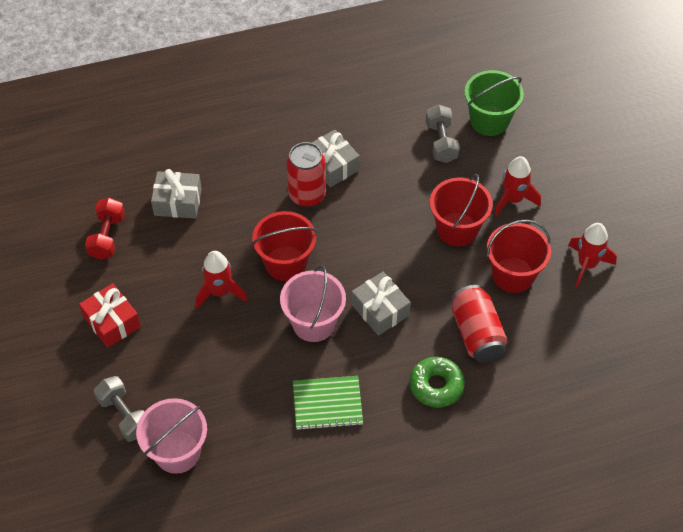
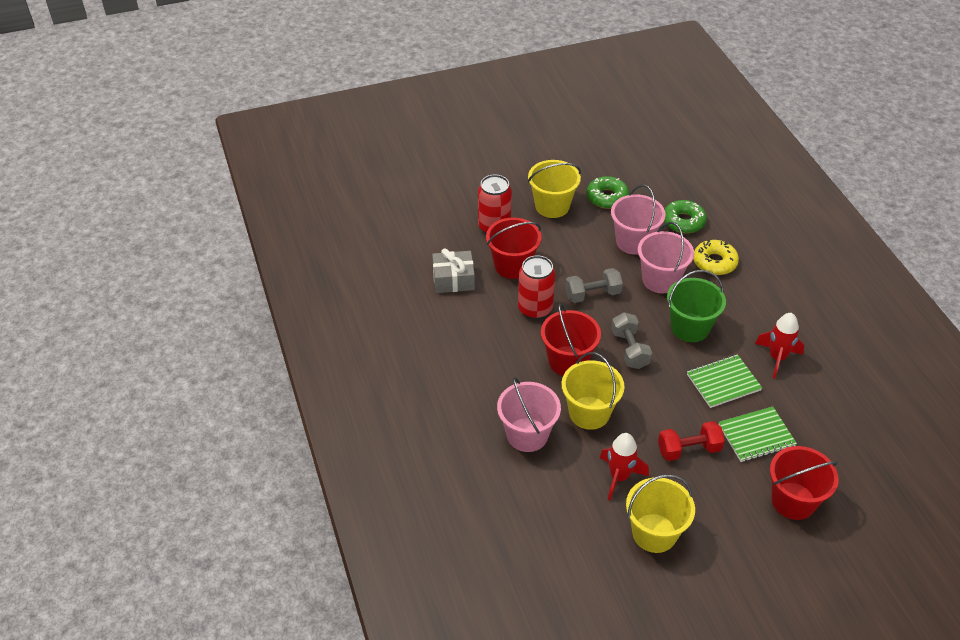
green donut: 1 -> 2
green notebook: 1 -> 2
grey gift: 3 -> 1
pink bucket: 2 -> 3
red gift: 1 -> 0
red rocket: 3 -> 2
yellow bucket: 0 -> 3
yellow donut: 0 -> 1

